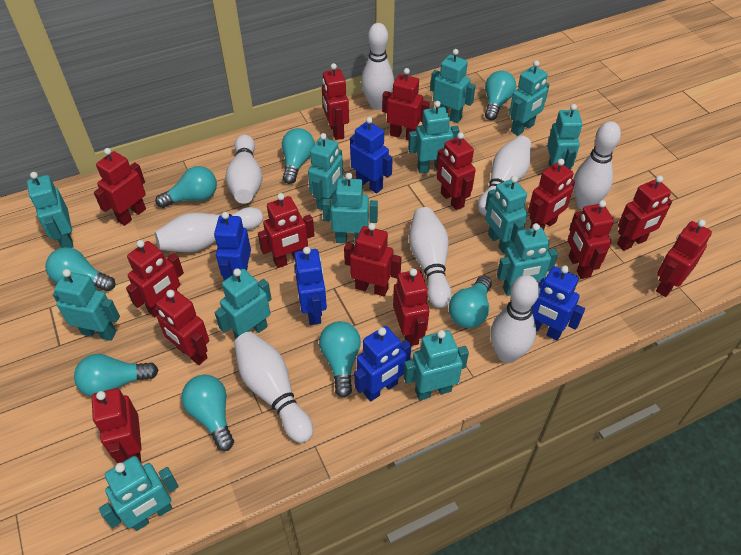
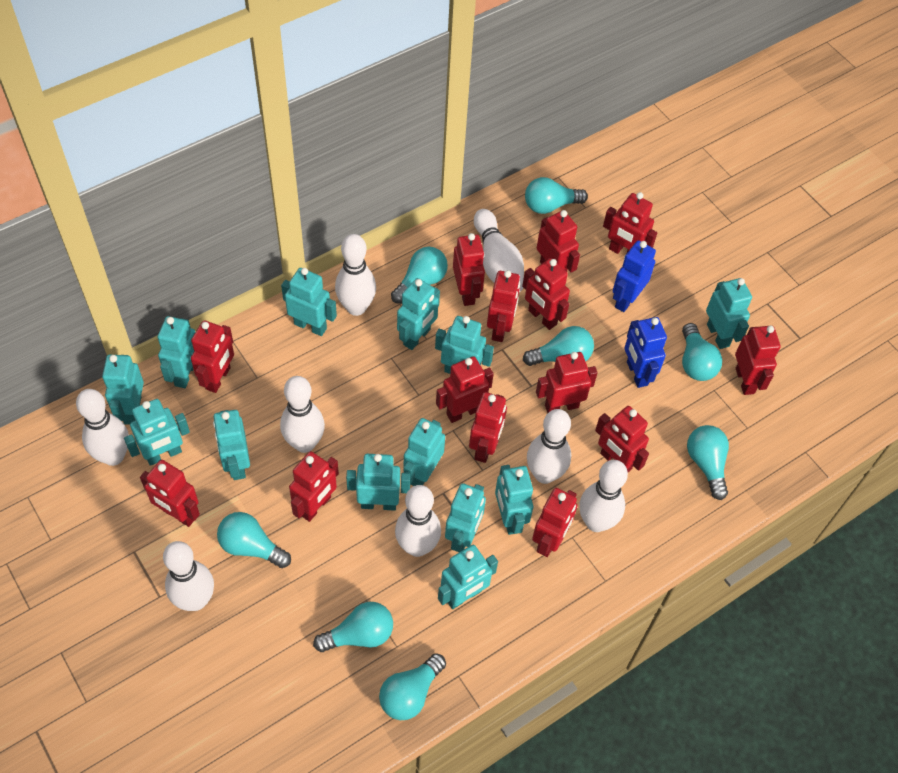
blue robot: 5 -> 2

